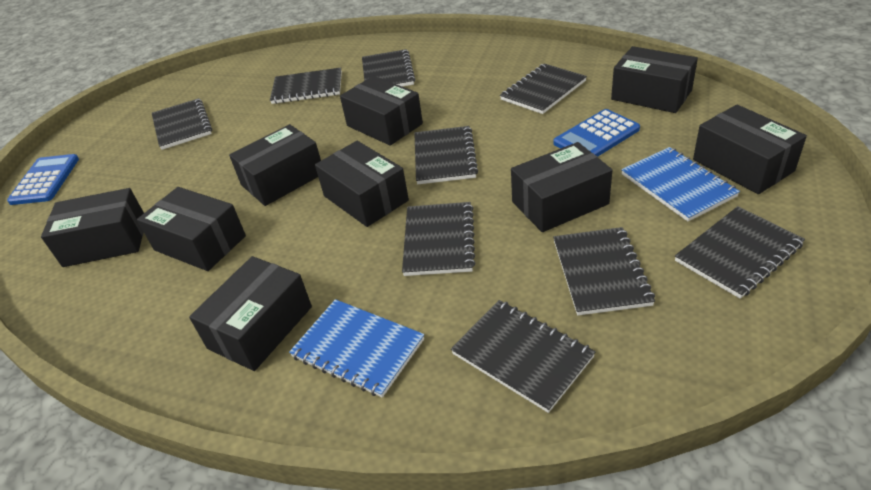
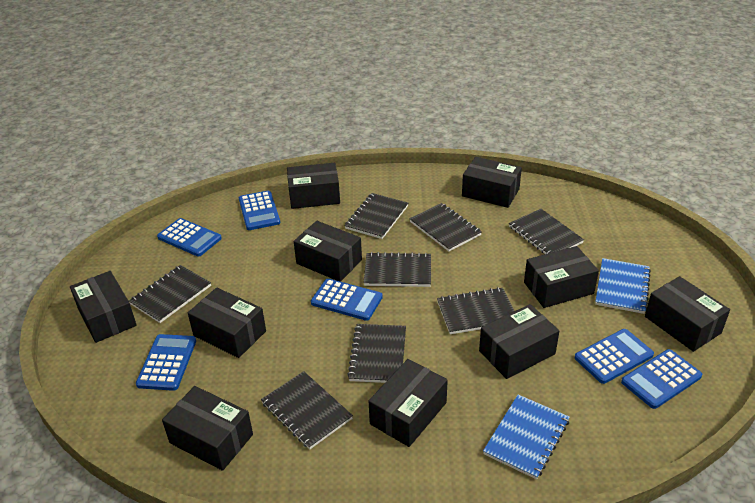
black box: 9 -> 10
black notebook: 9 -> 8
blue calculator: 2 -> 6

